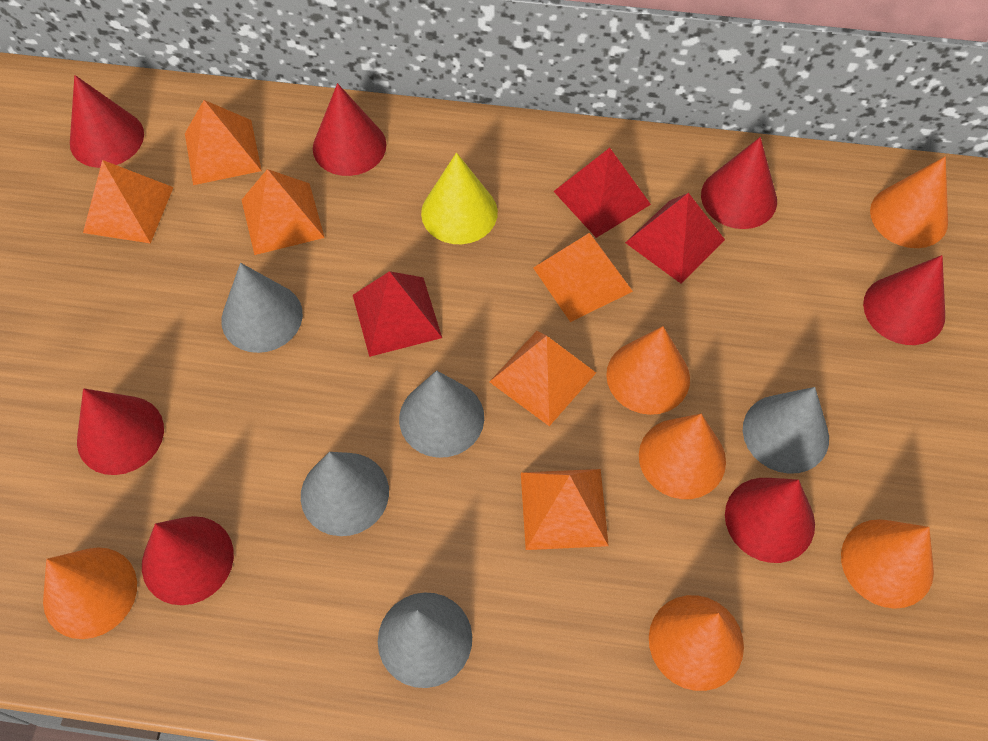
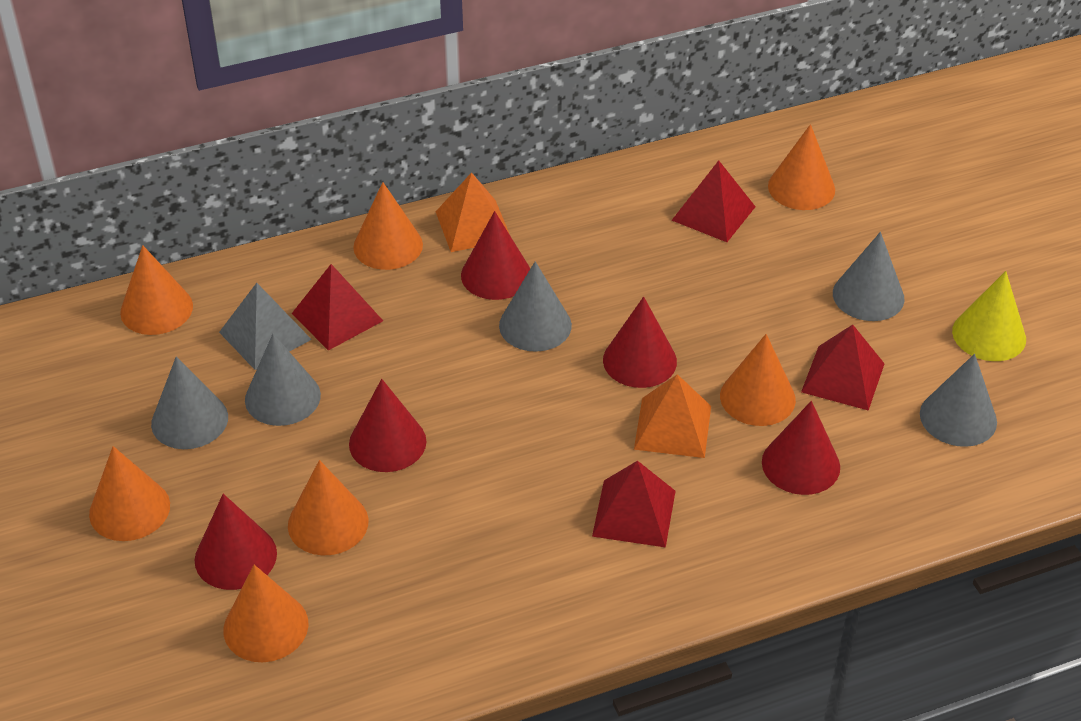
grey pyramid: 0 -> 1
orange cone: 6 -> 7
orange pyramid: 6 -> 2
red cone: 7 -> 5
red pyramid: 3 -> 4

